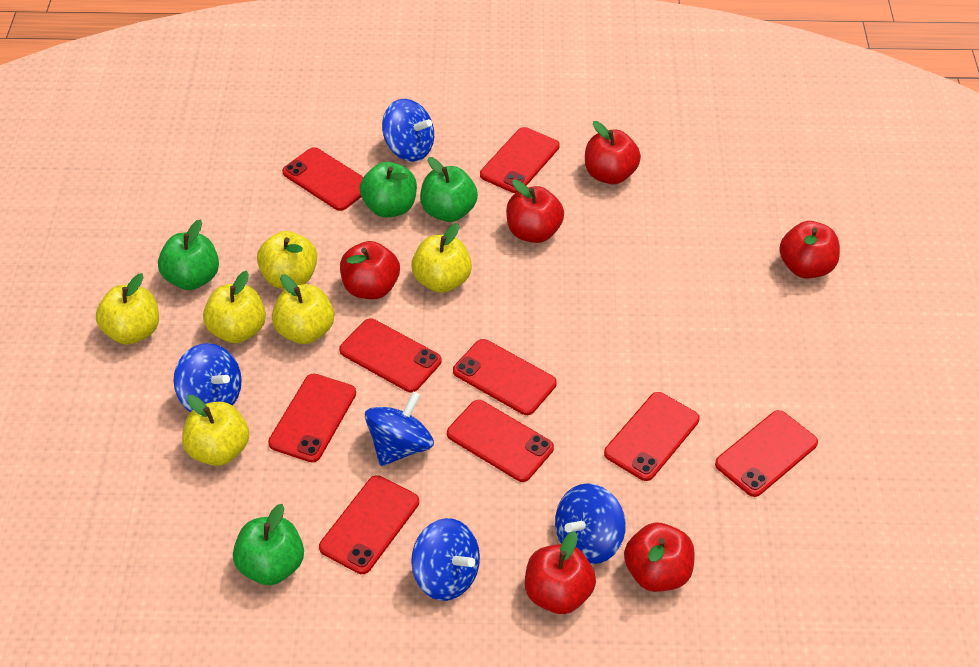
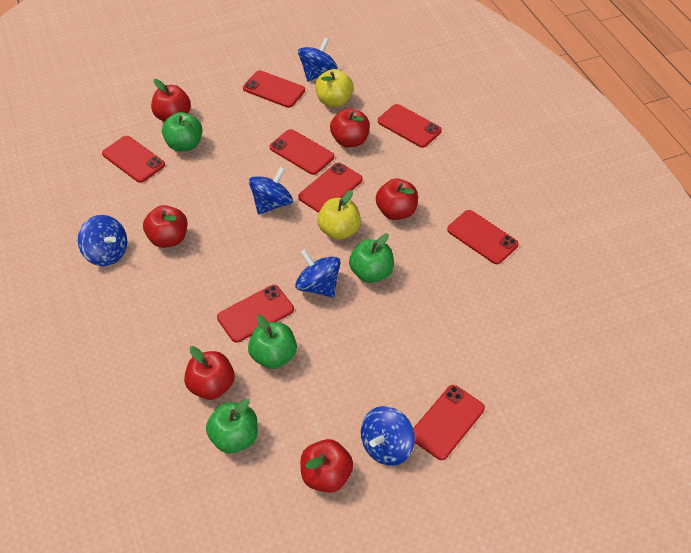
red phone: 9 -> 8
yellow apple: 6 -> 2

